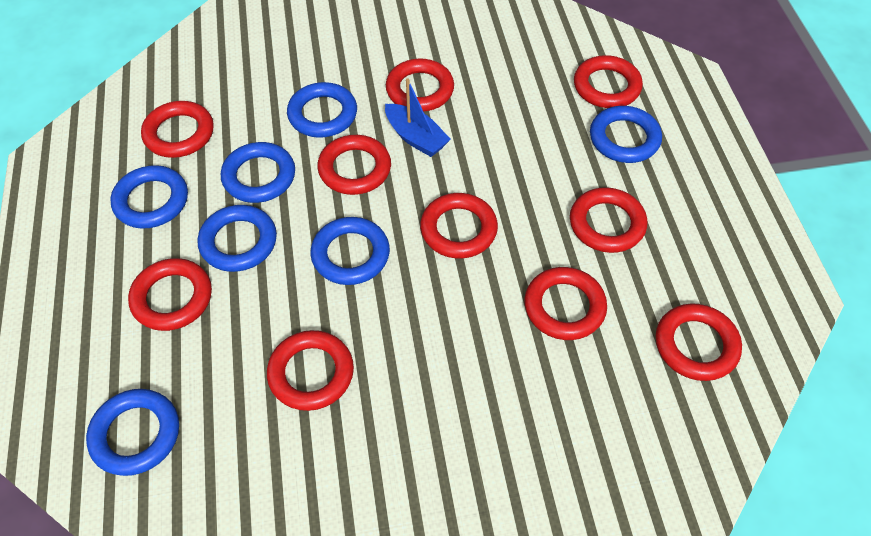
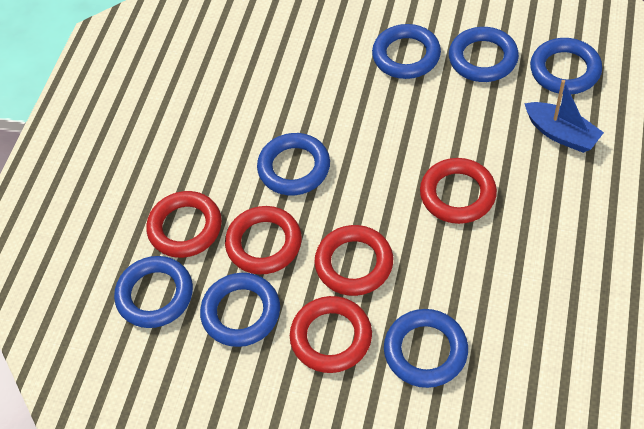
red ring: 10 -> 5

